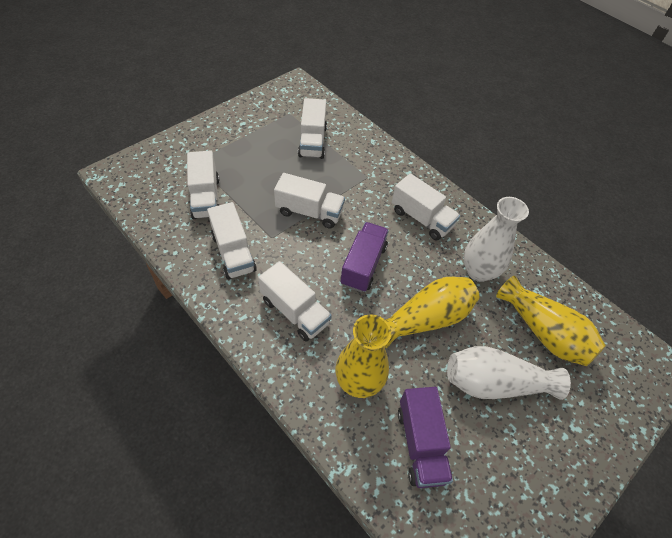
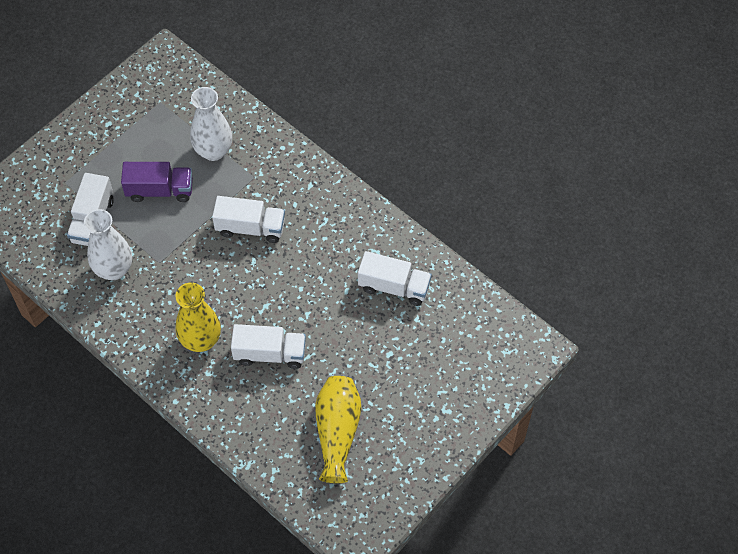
purple truck: 2 -> 1
white truck: 6 -> 4
yellow vase: 3 -> 2

